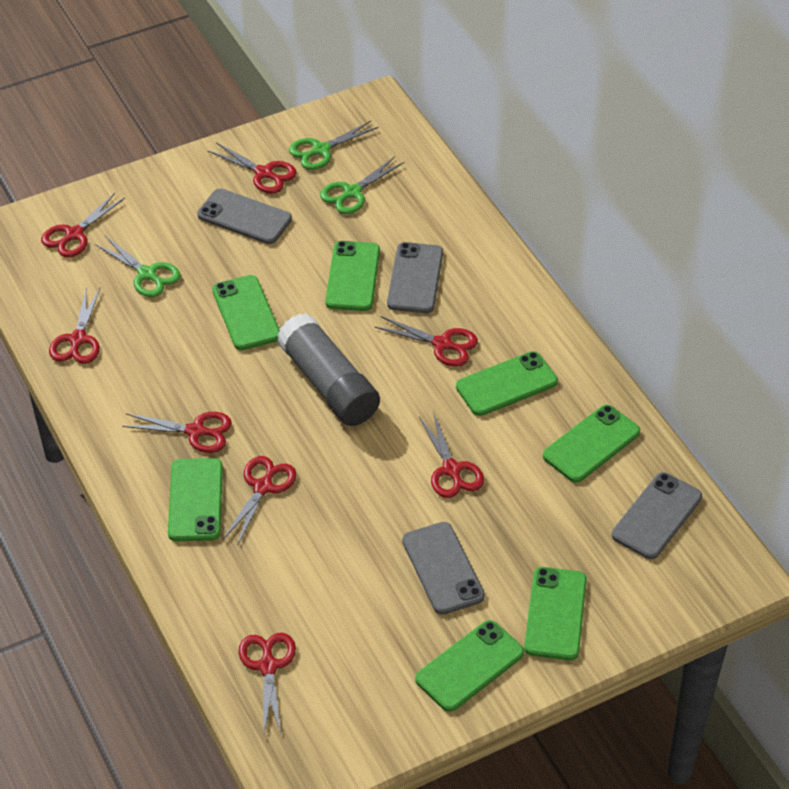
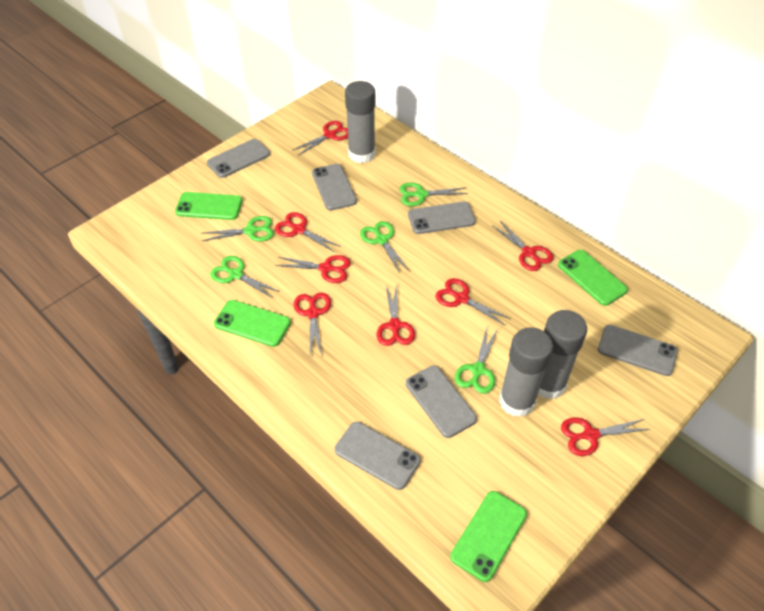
green phone: 7 -> 4
green scissors: 3 -> 5
grey glue stick: 1 -> 3
grey phone: 4 -> 6

